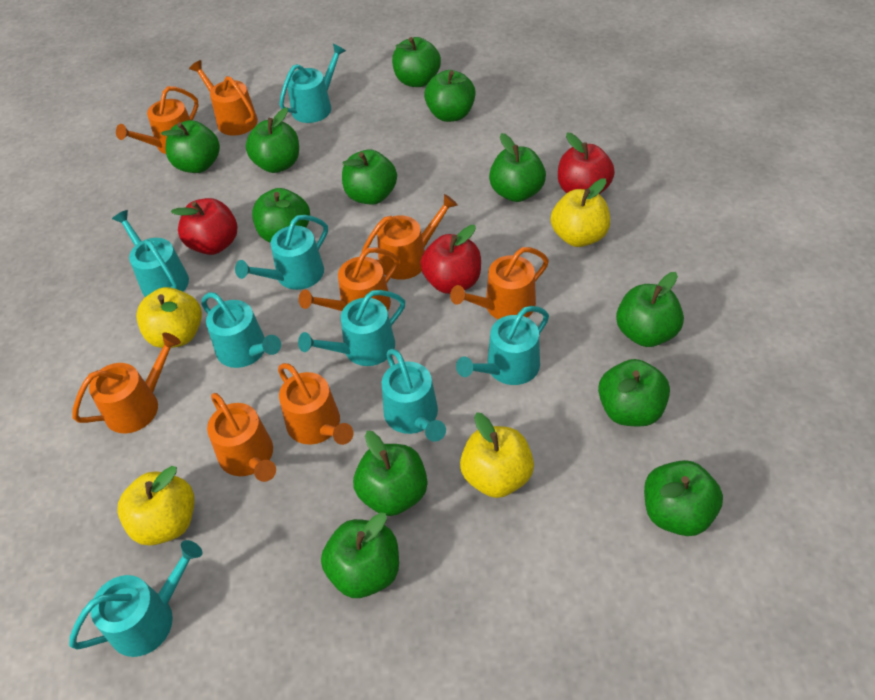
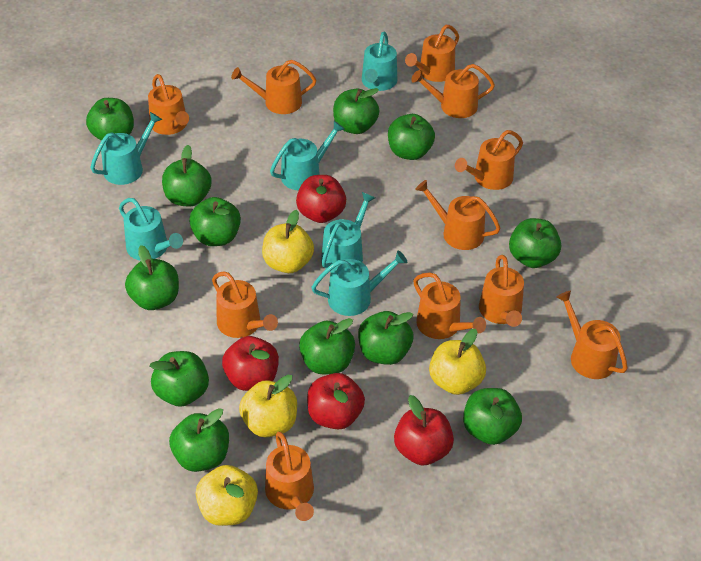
orange watering can: 8 -> 11
red apple: 3 -> 4
turquoise watering can: 8 -> 6

